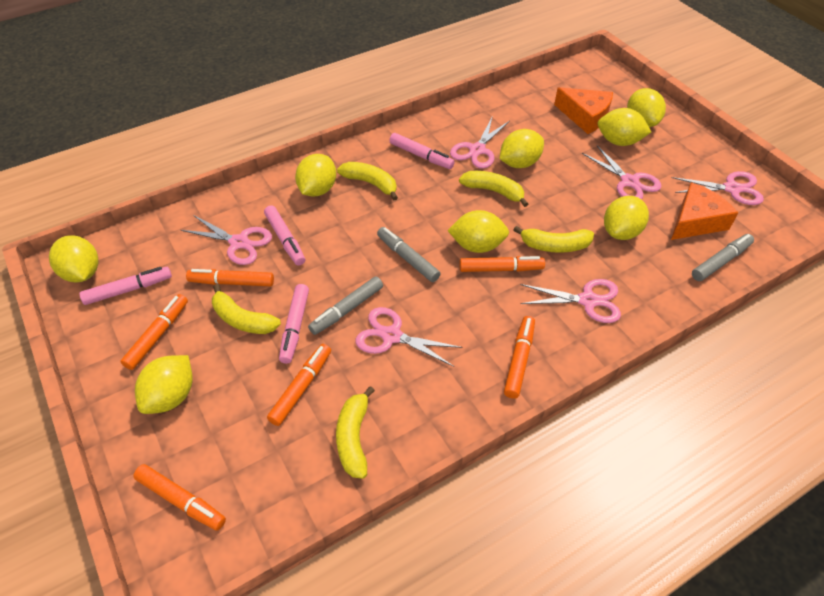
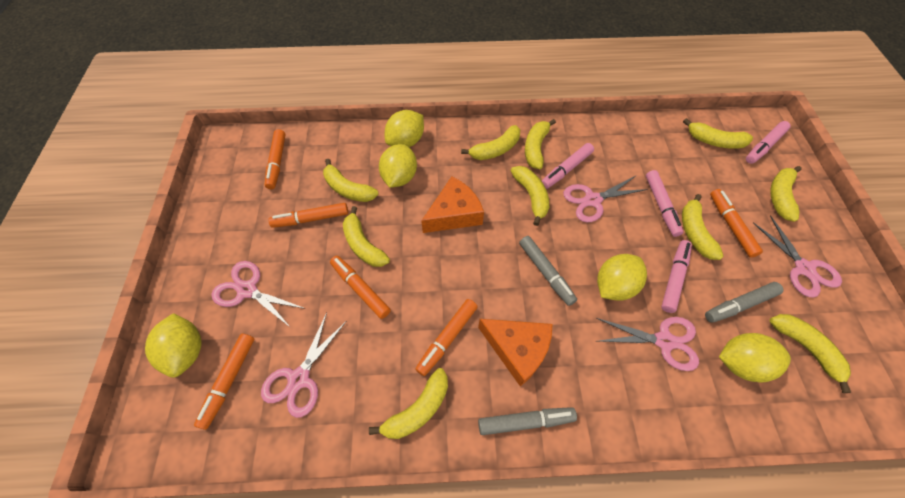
pink scissors: 6 -> 5
yellow banana: 5 -> 10
yellow lemon: 8 -> 5

